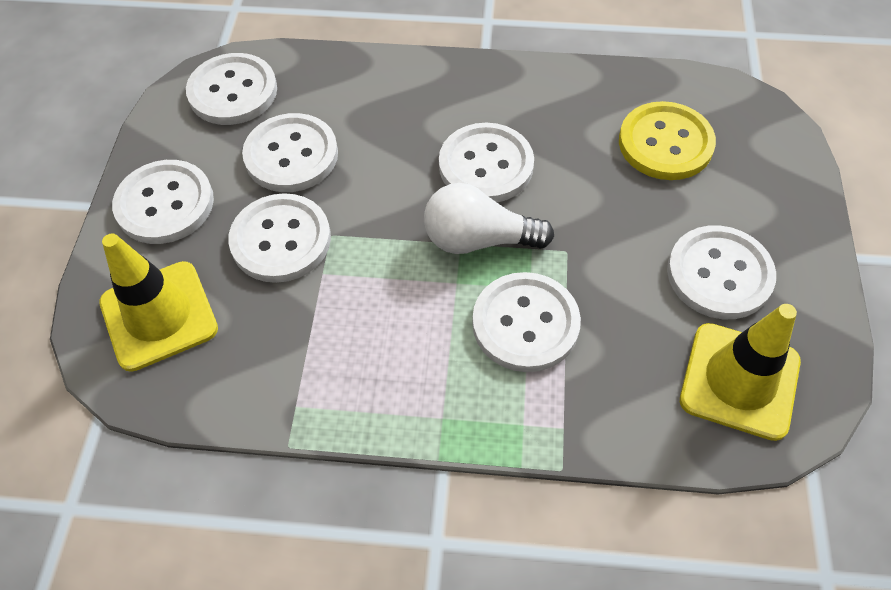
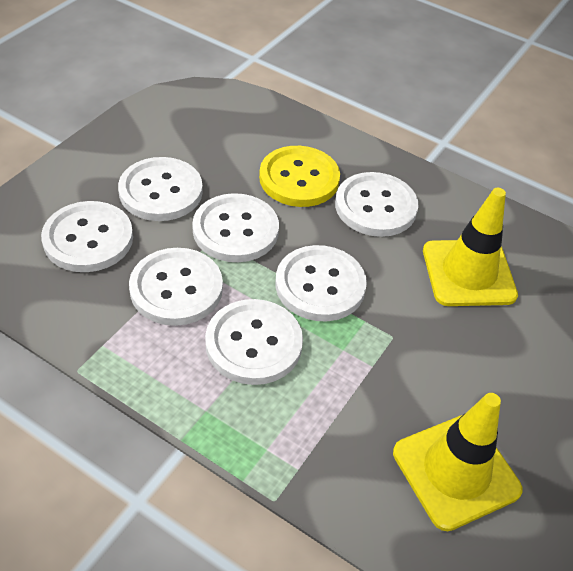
white light bulb: 1 -> 0

